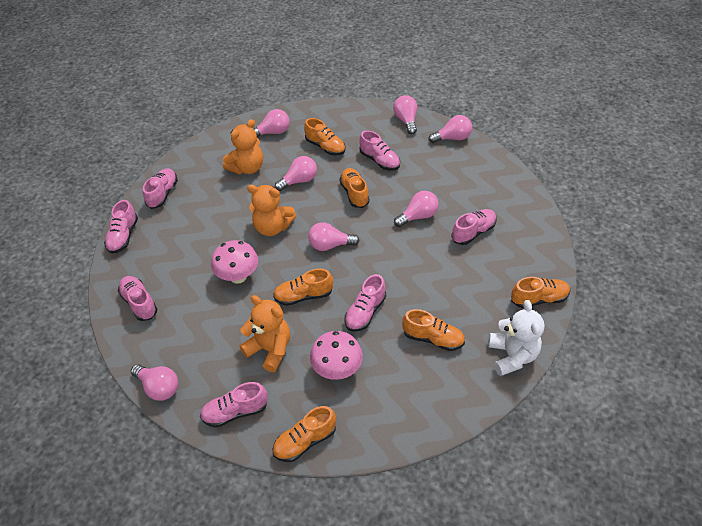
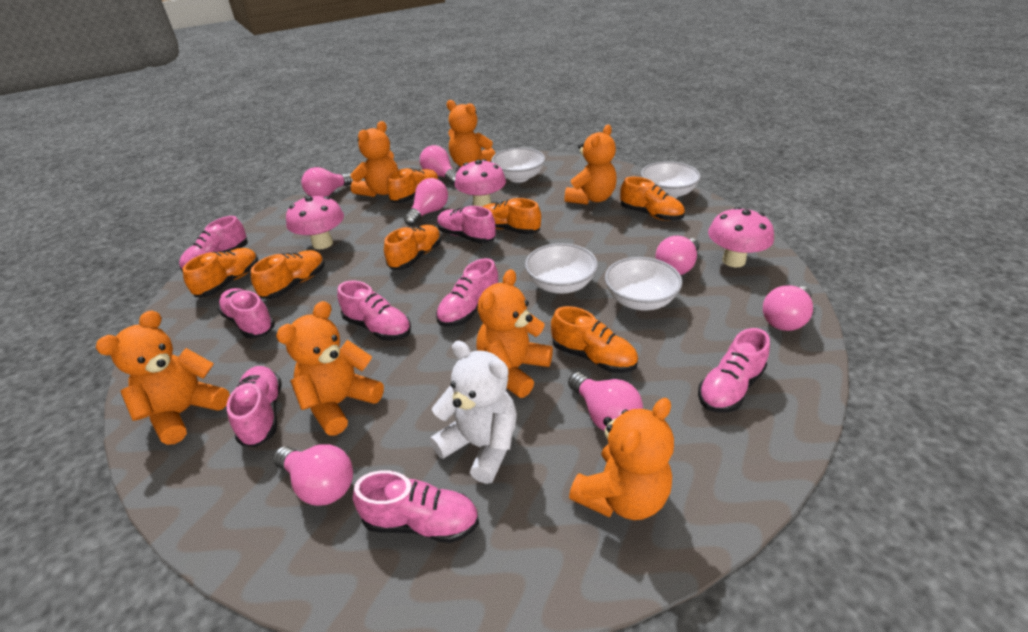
orange shoe: 6 -> 7
orange teddy bear: 3 -> 7
pink mushroom: 2 -> 3
pink shoe: 7 -> 8
white bowl: 0 -> 4

